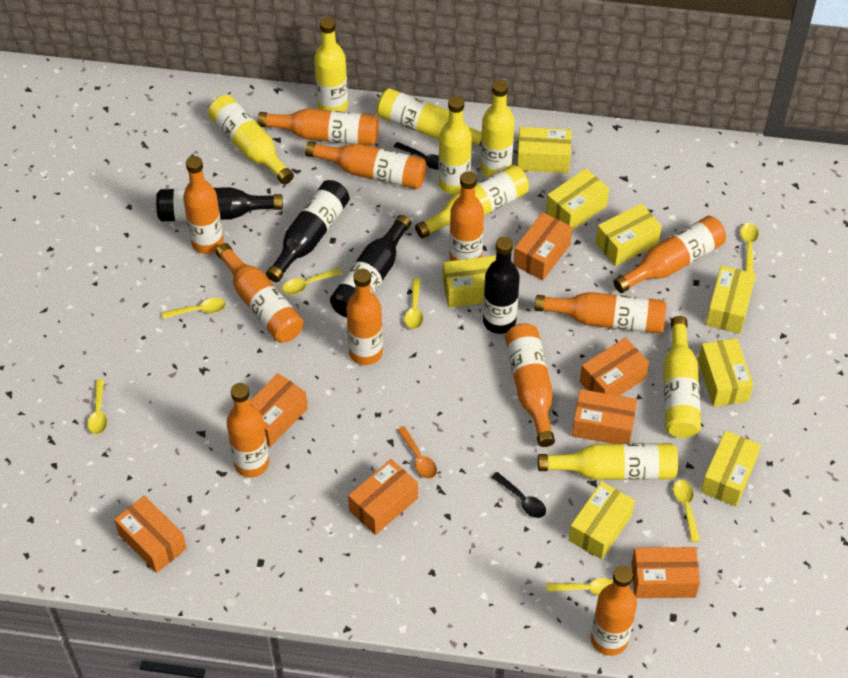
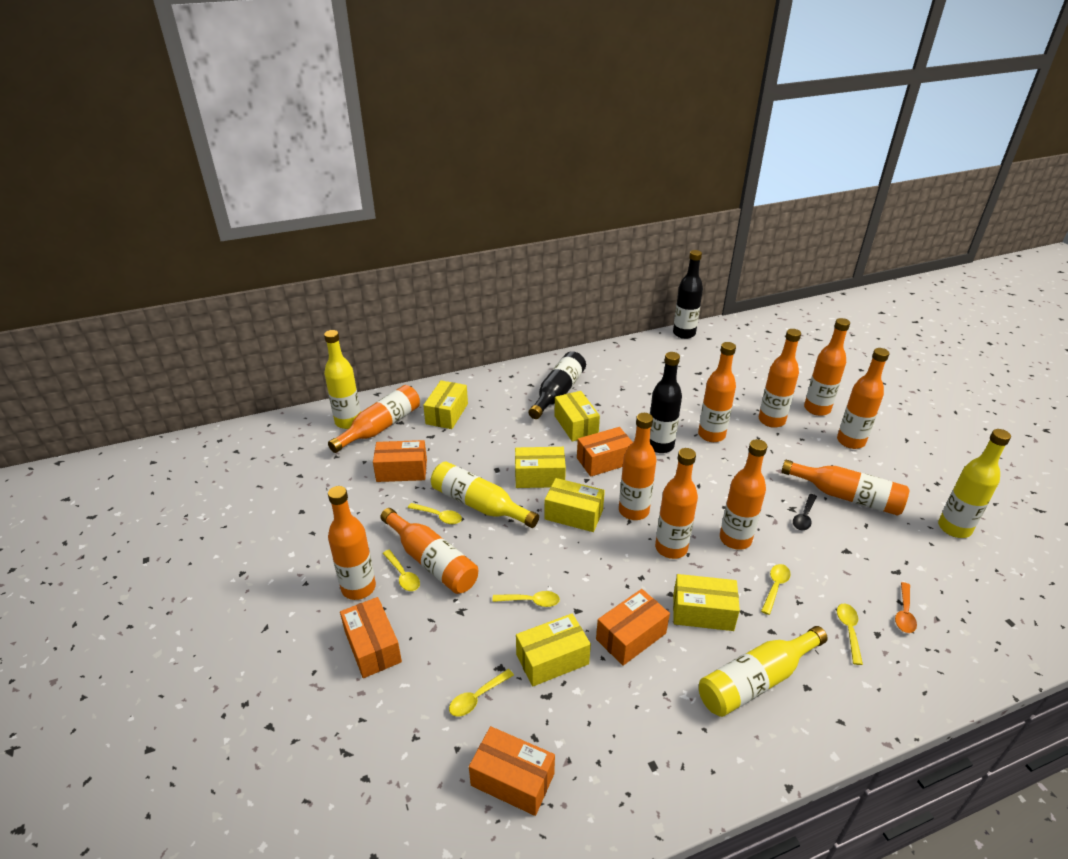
black bottle: 4 -> 3
black spoon: 2 -> 1
orange box: 7 -> 5
yellow bottle: 8 -> 4
yellow box: 8 -> 6
yellow spoon: 7 -> 6

